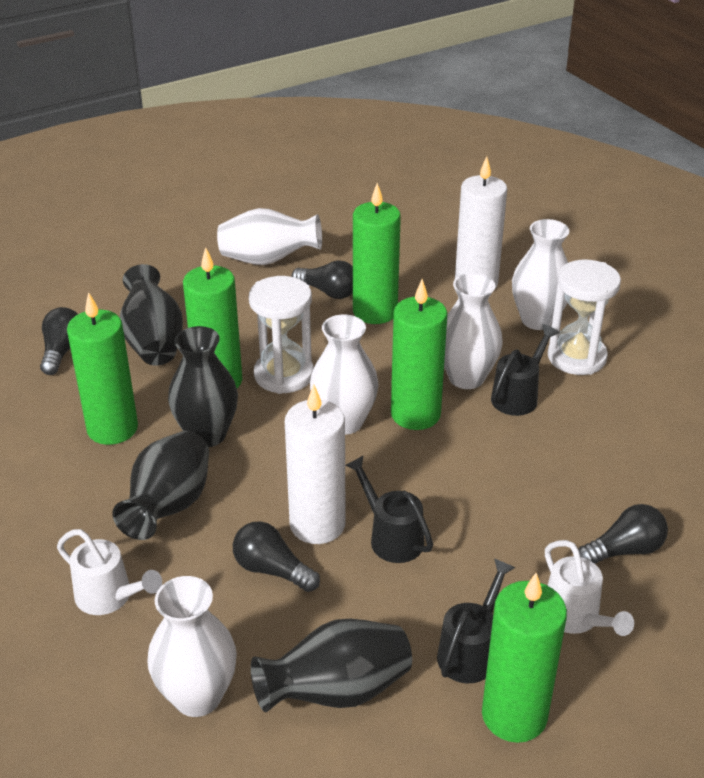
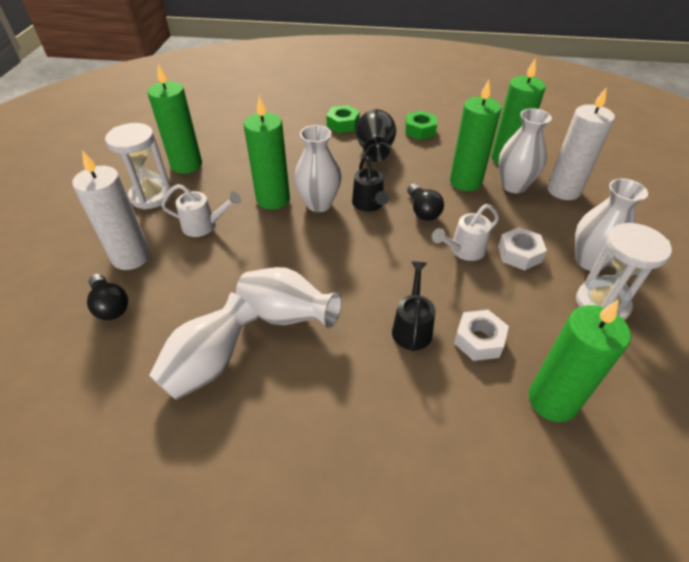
black light bulb: 4 -> 2
black vase: 4 -> 1
black watering can: 3 -> 2
green nut: 0 -> 2
white nut: 0 -> 2

